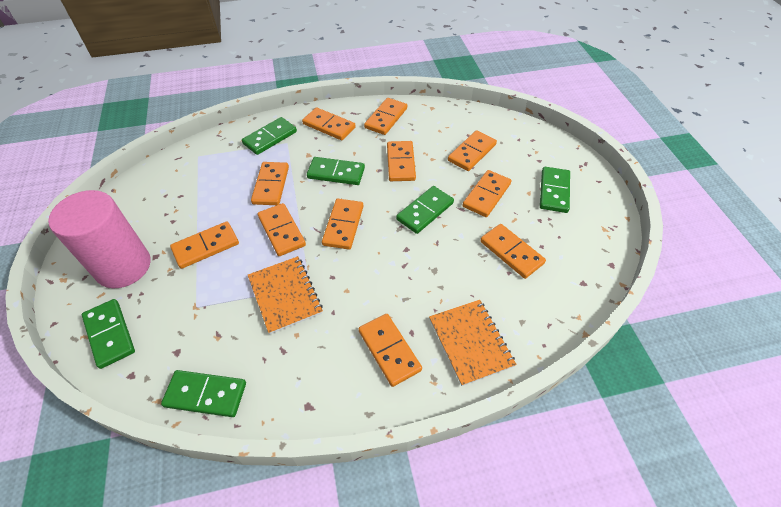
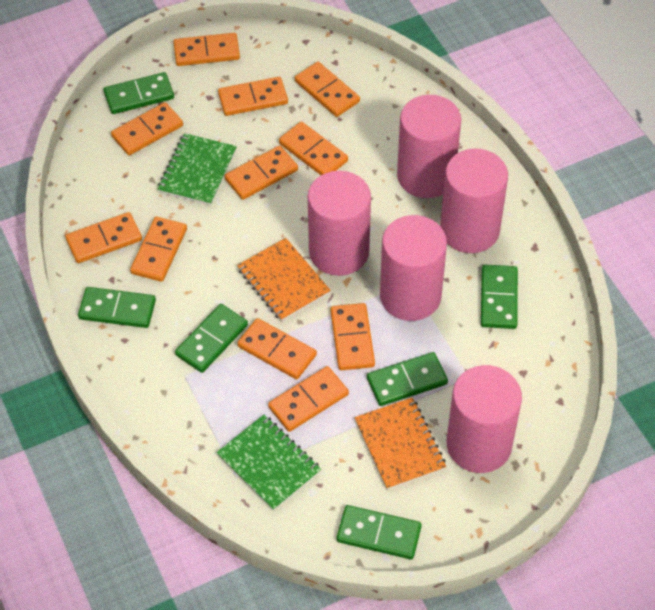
green notebook: 0 -> 2
pink cylinder: 1 -> 5

